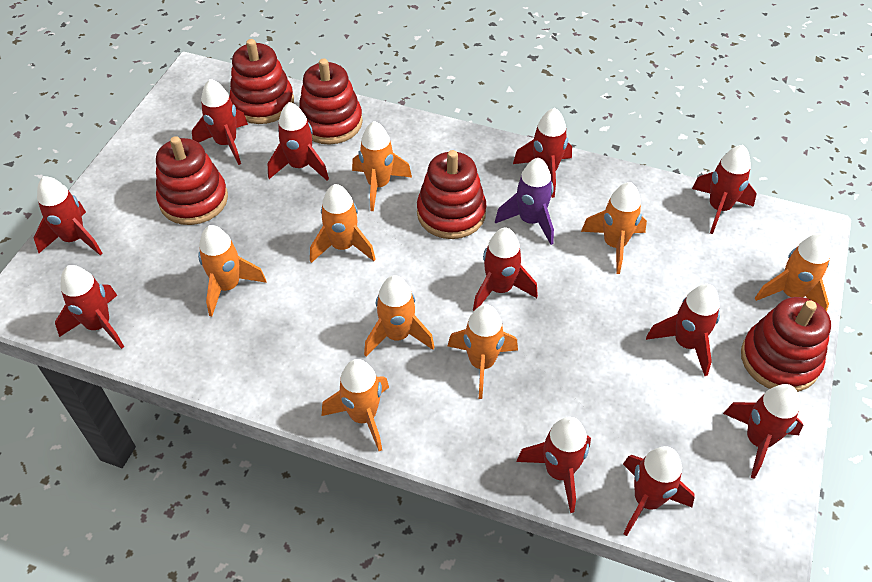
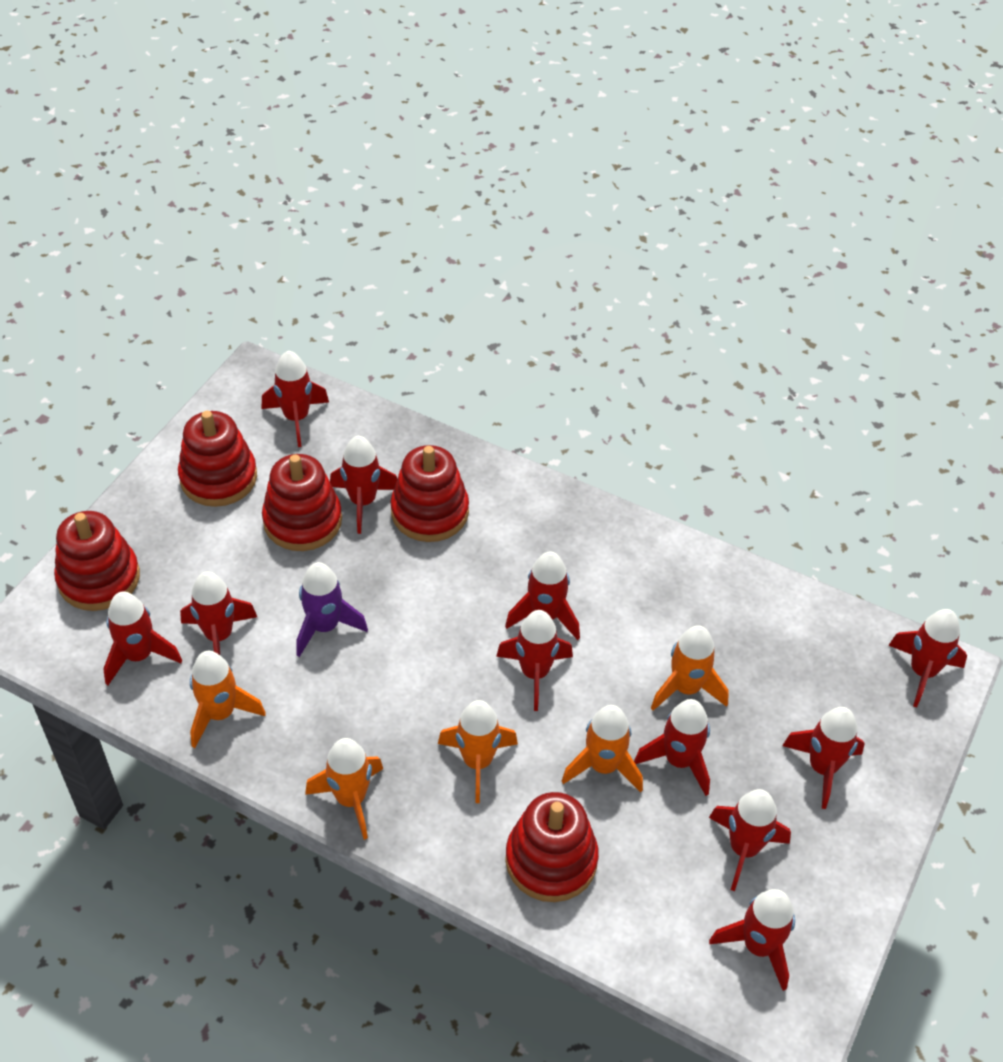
orange rocket: 8 -> 5

